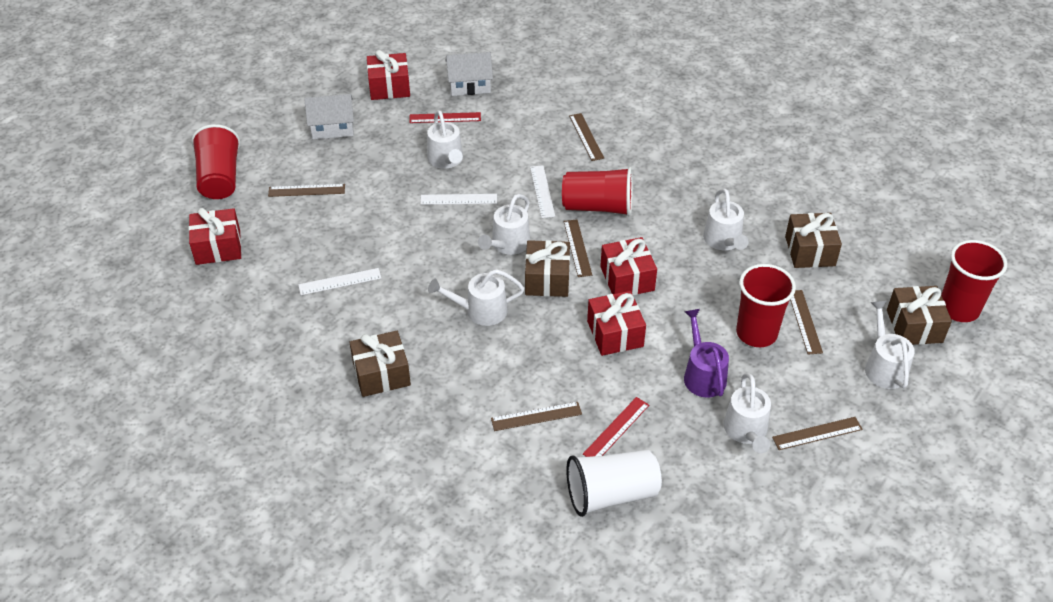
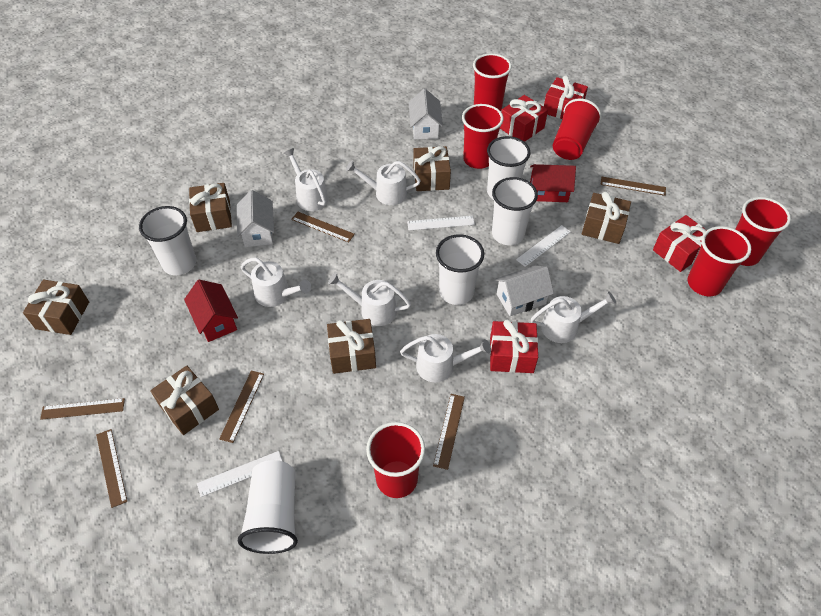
brown gift: 4 -> 6
purple watering can: 1 -> 0
red cup: 4 -> 6
red house: 0 -> 2
red ruler: 2 -> 0
white cup: 1 -> 5
white house: 2 -> 3

